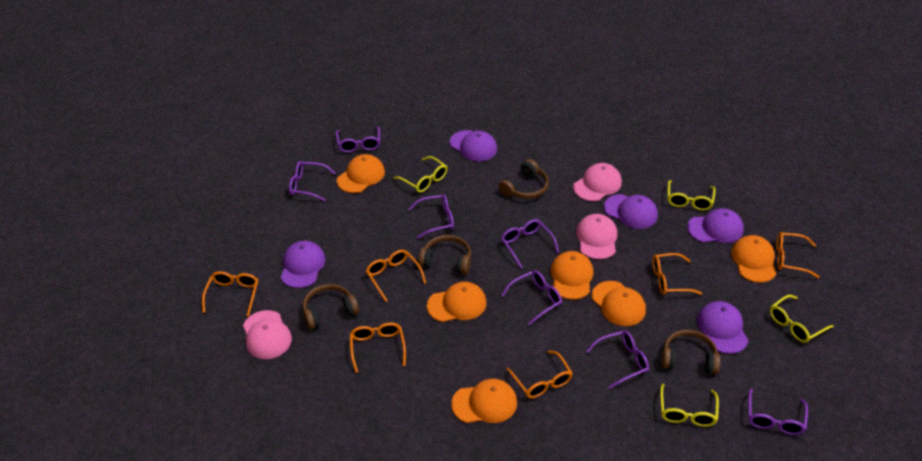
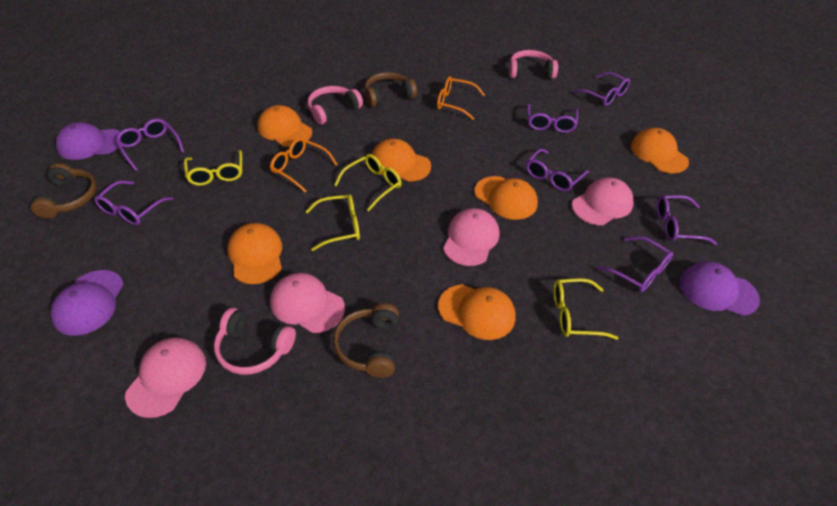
brown headphones: 4 -> 3
orange glasses: 6 -> 2
pink cap: 3 -> 4
pink headphones: 0 -> 3
purple cap: 5 -> 3

